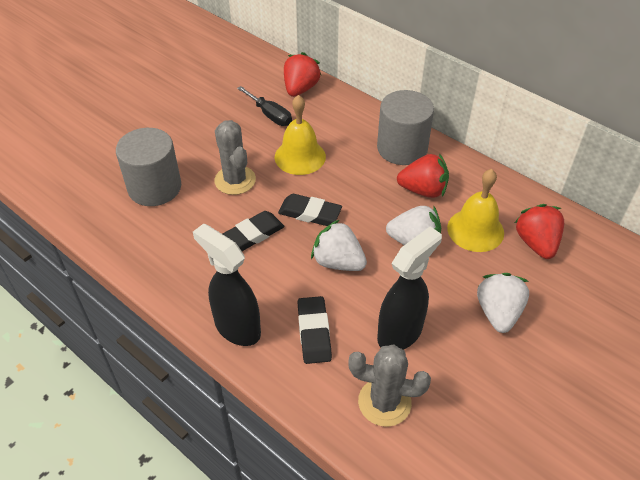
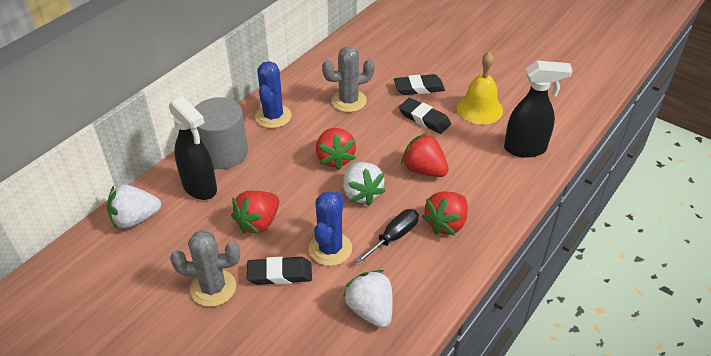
blue cactus: 0 -> 2
grey cylinder: 2 -> 1
red strawberry: 3 -> 4
yellow bell: 2 -> 1

